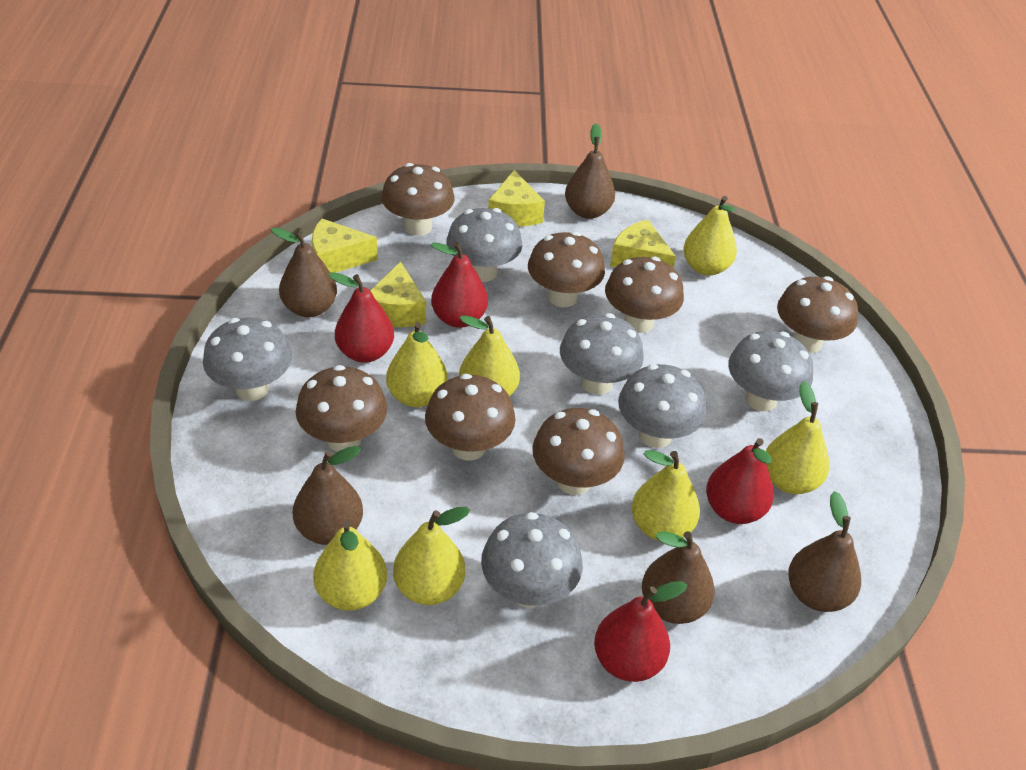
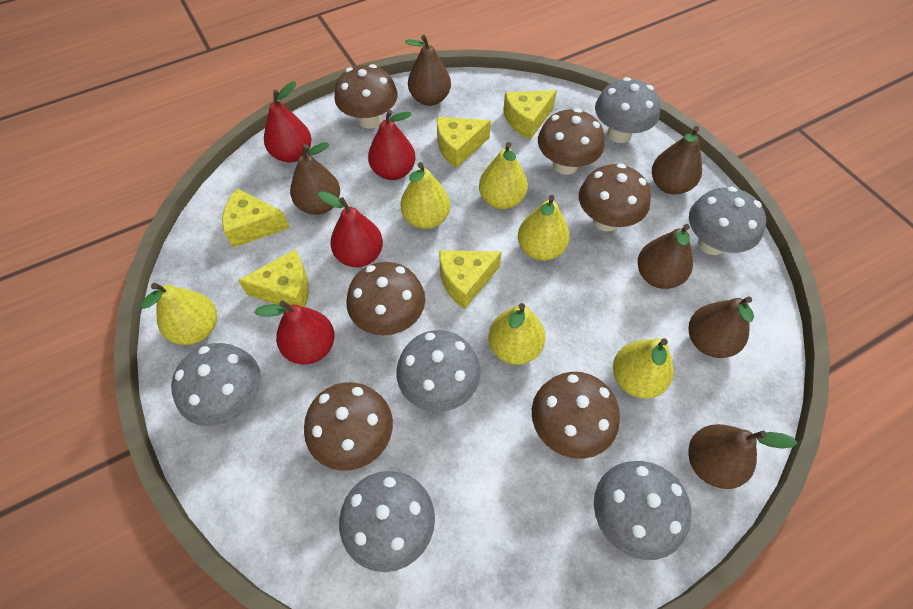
brown mushroom: 7 -> 6
brown pear: 5 -> 6
yellow cheese: 4 -> 5
yellow pear: 7 -> 6

